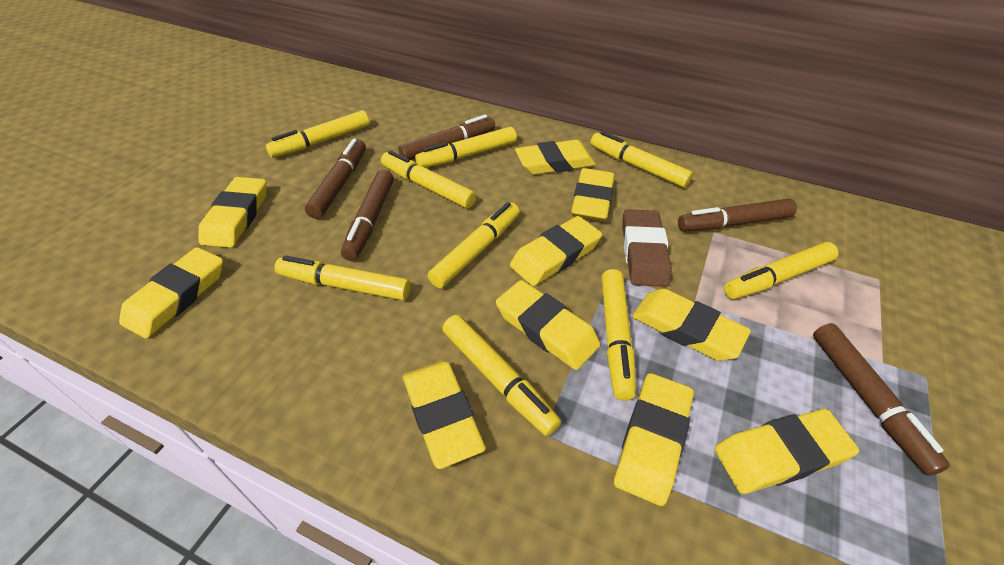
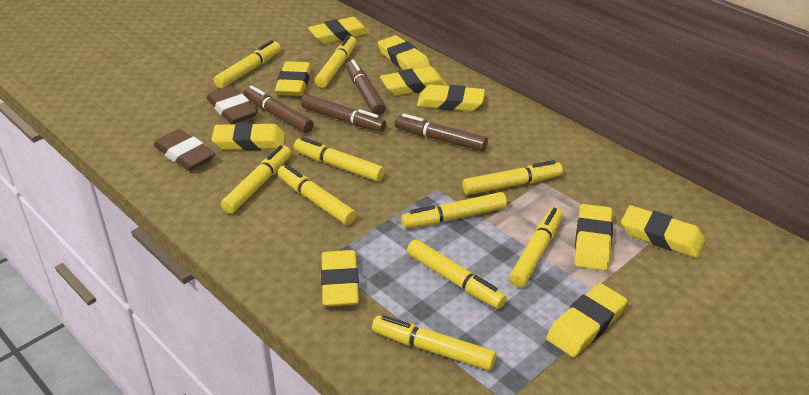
brown eraser: 1 -> 2
brown marker: 5 -> 4
yellow marker: 9 -> 10

